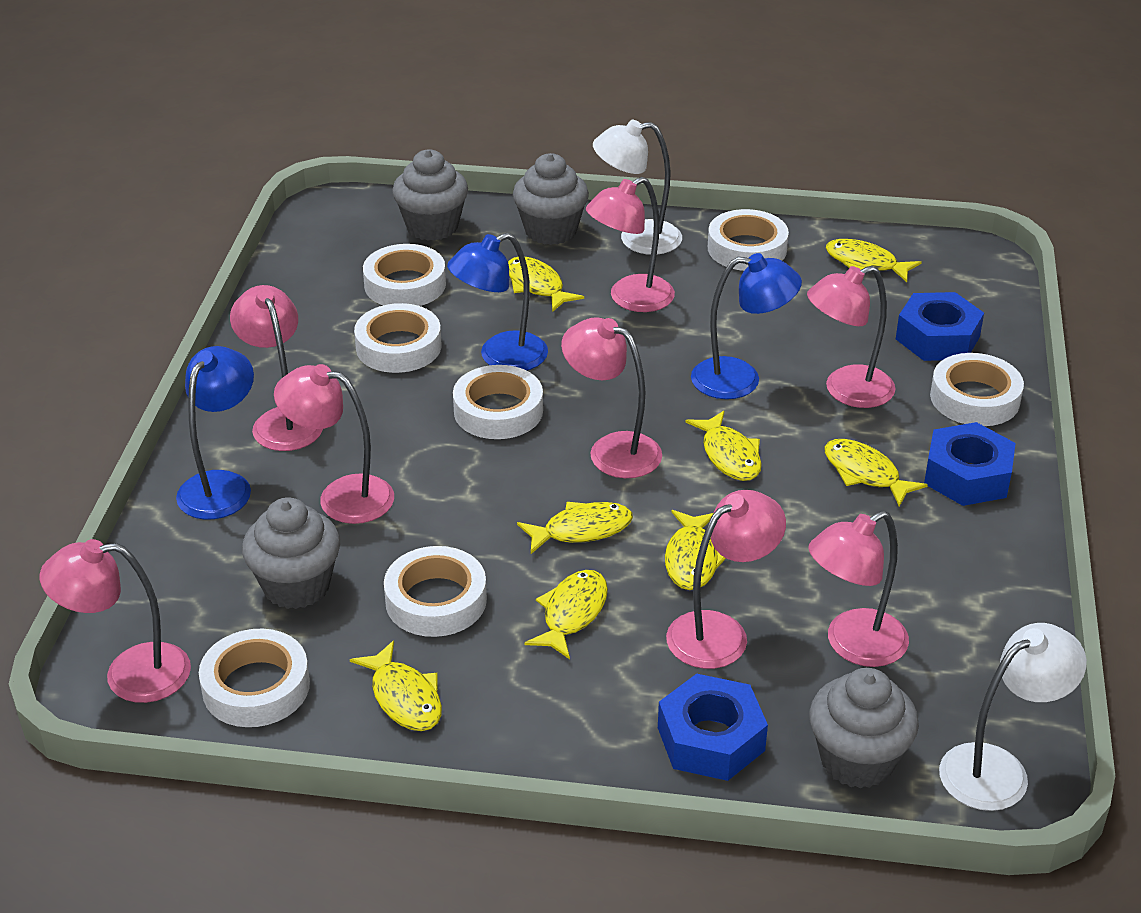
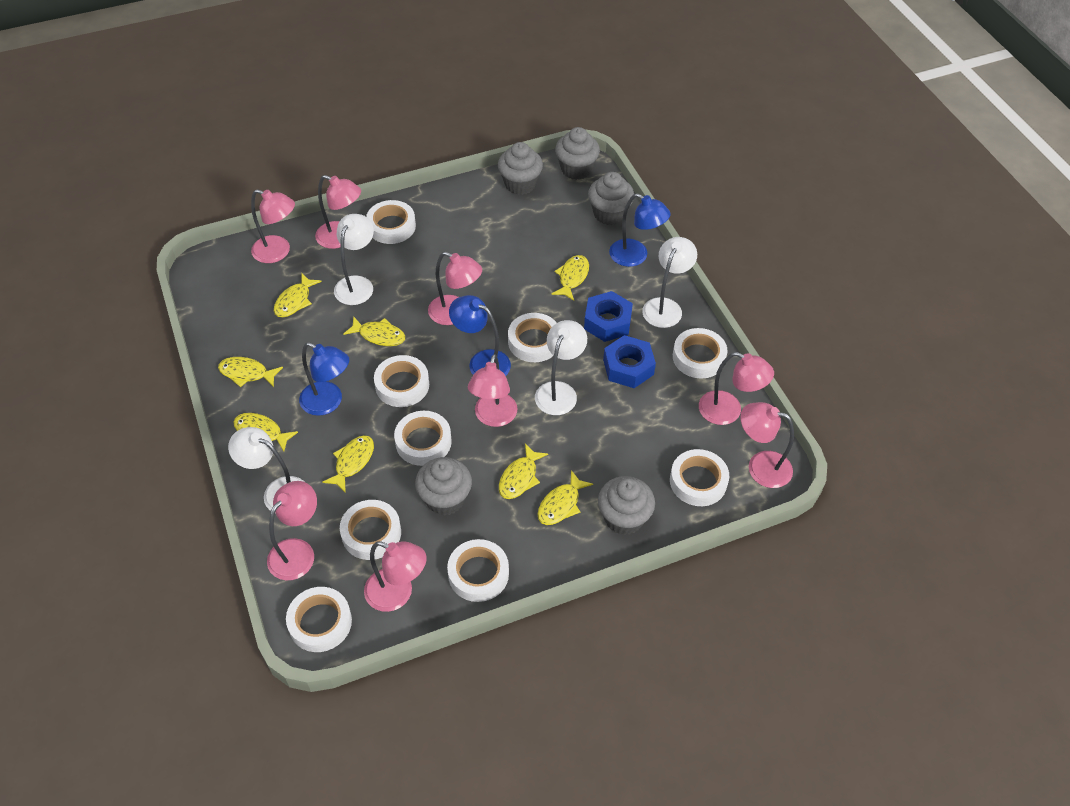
blue nut: 3 -> 2
grey cupcake: 4 -> 5
white lamp: 2 -> 4
white tape: 7 -> 9

